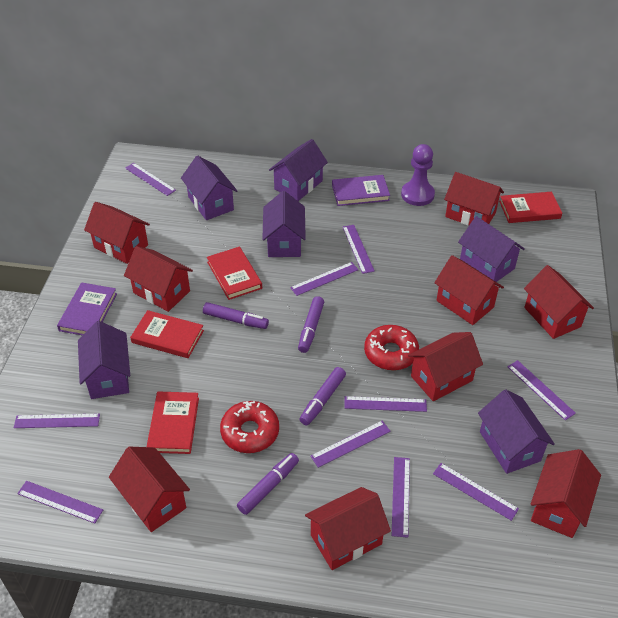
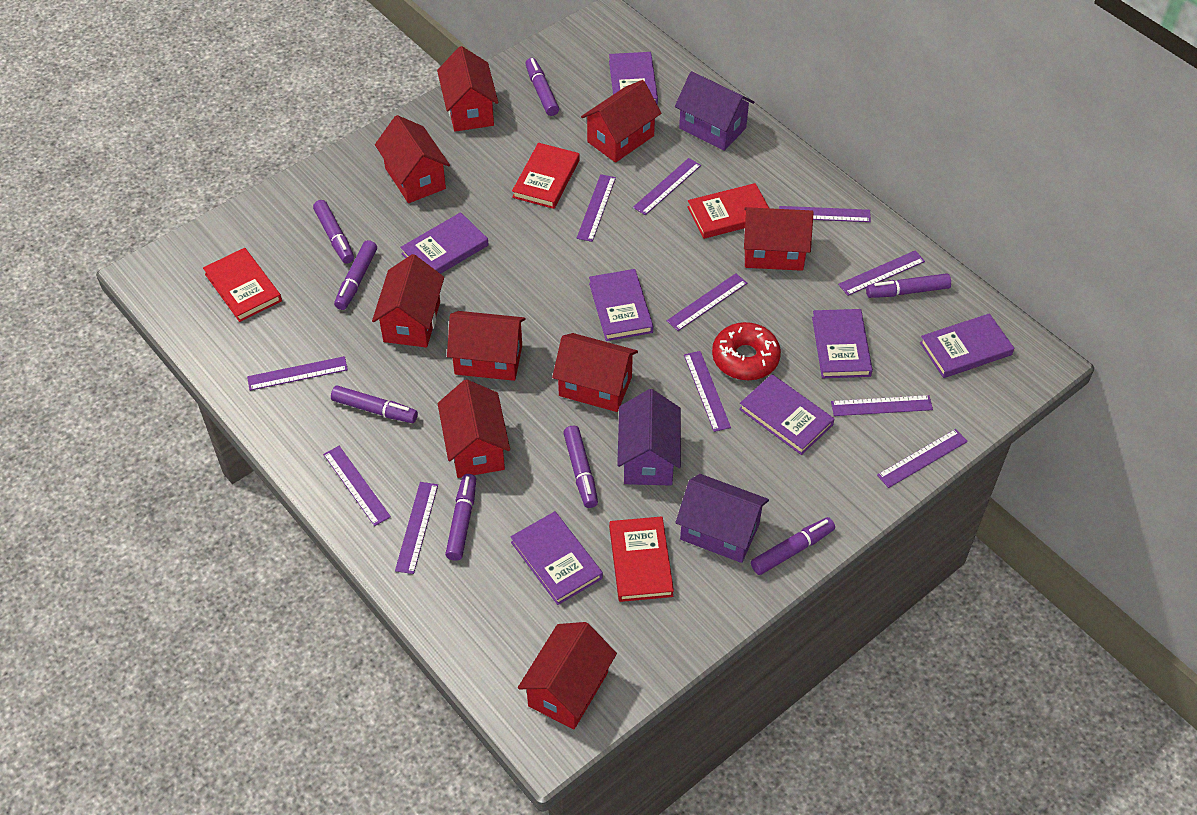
purple book: 2 -> 7
purple house: 6 -> 3
purple marker: 4 -> 8
purple pawn: 1 -> 0
purple ruler: 10 -> 11
red donut: 2 -> 1

